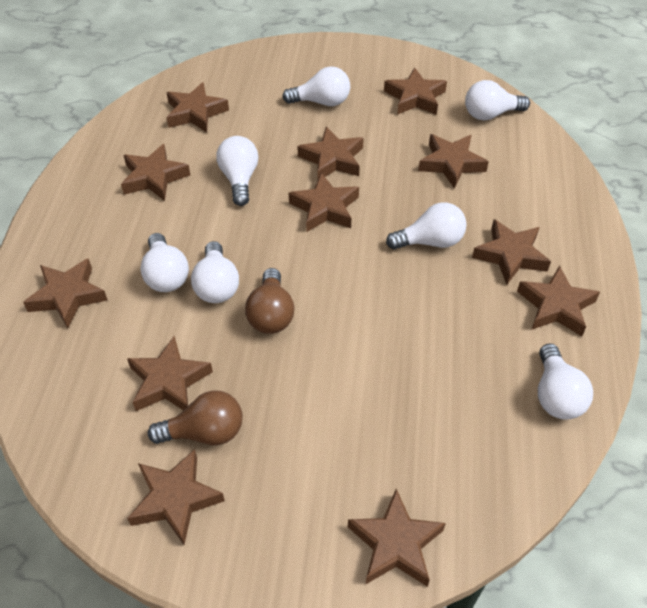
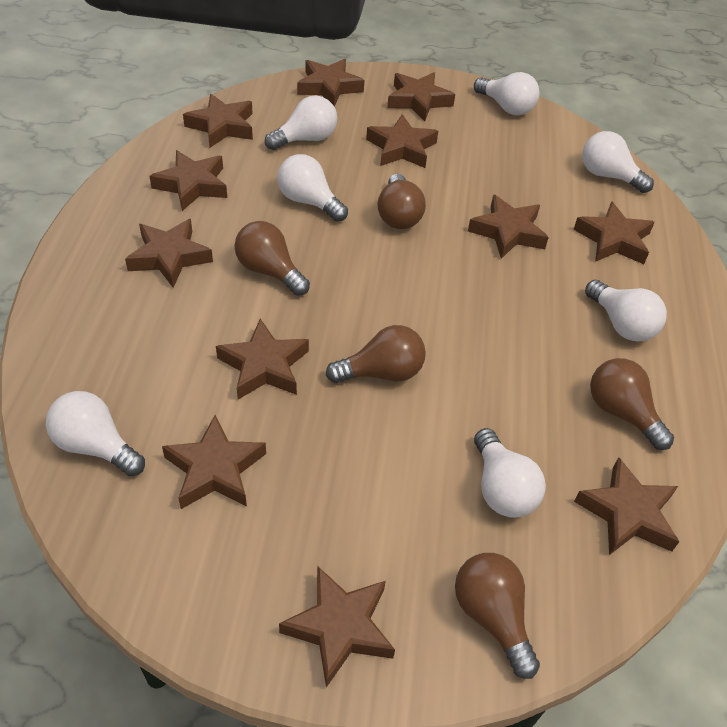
brown light bulb: 2 -> 5

